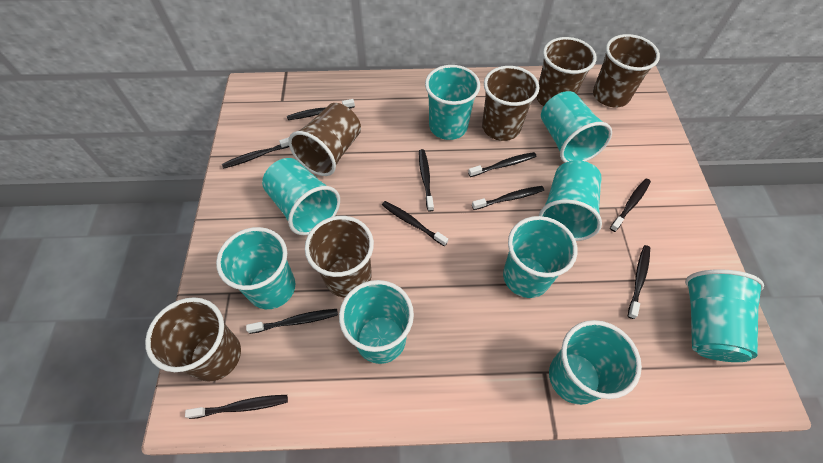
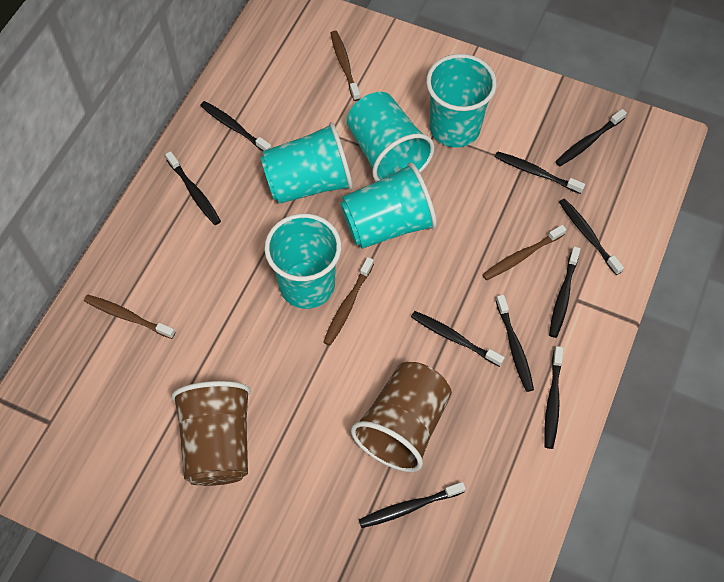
brown cup: 6 -> 2
brown toothbrush: 0 -> 4
turquoise cup: 9 -> 5

